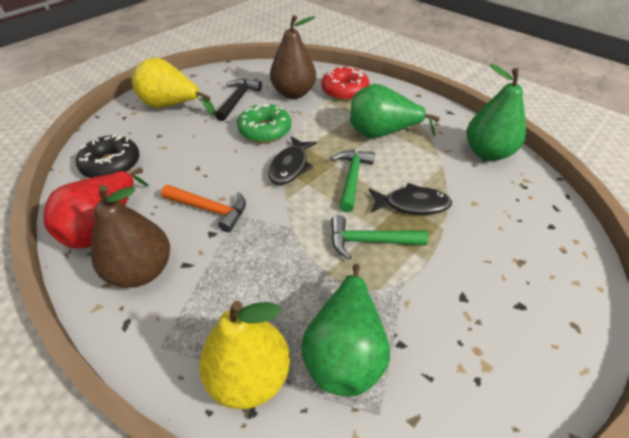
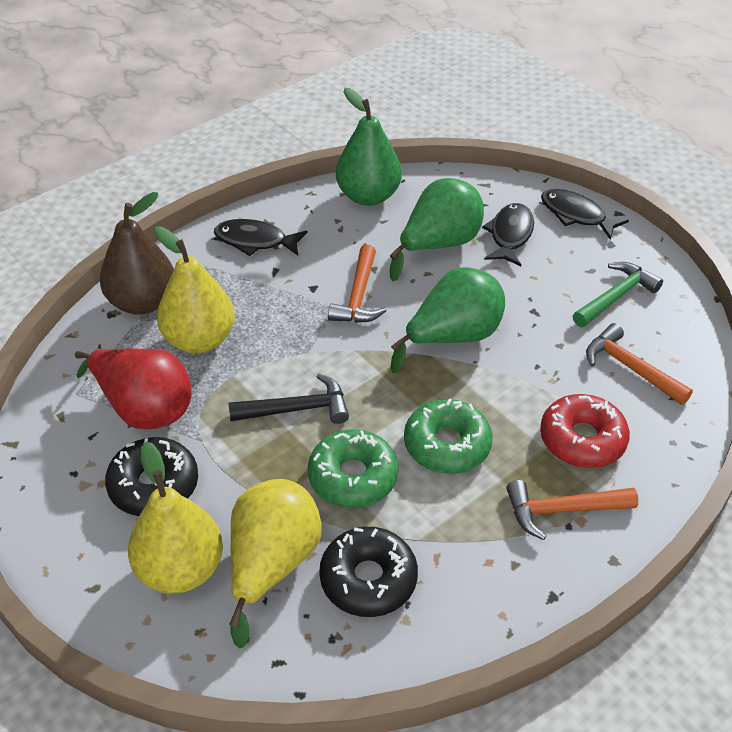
black donut: 1 -> 2
black fish: 2 -> 3
brown pear: 2 -> 1
green donut: 1 -> 2
green hammer: 2 -> 1
orange hammer: 1 -> 3
yellow pear: 2 -> 3

